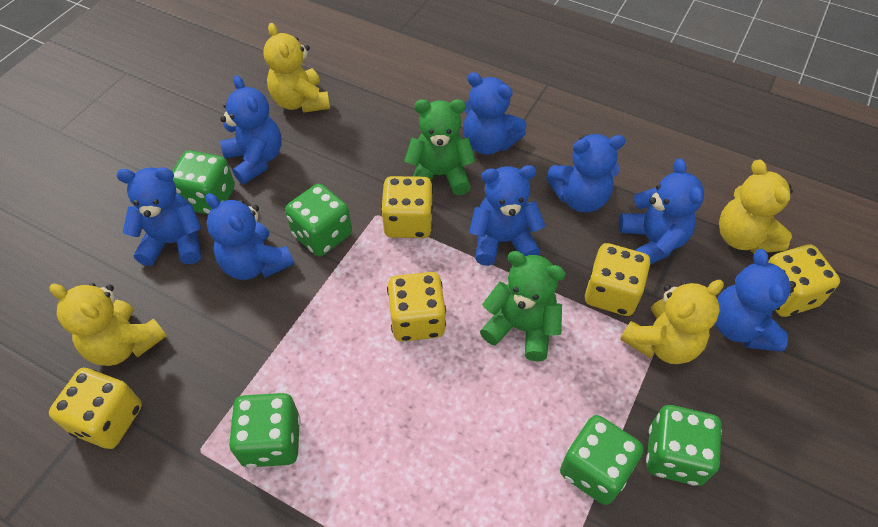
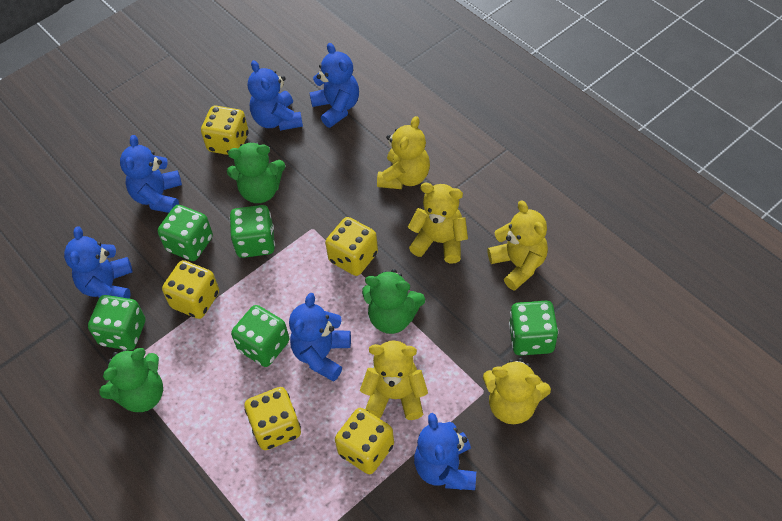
blue teddy bear: 8 -> 6
green teddy bear: 2 -> 3
yellow teddy bear: 4 -> 5

